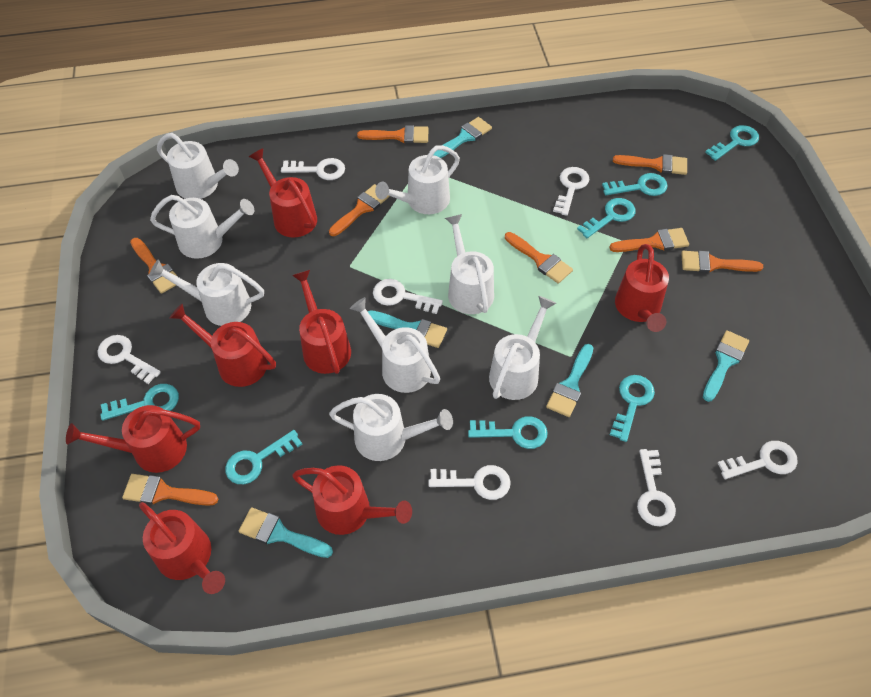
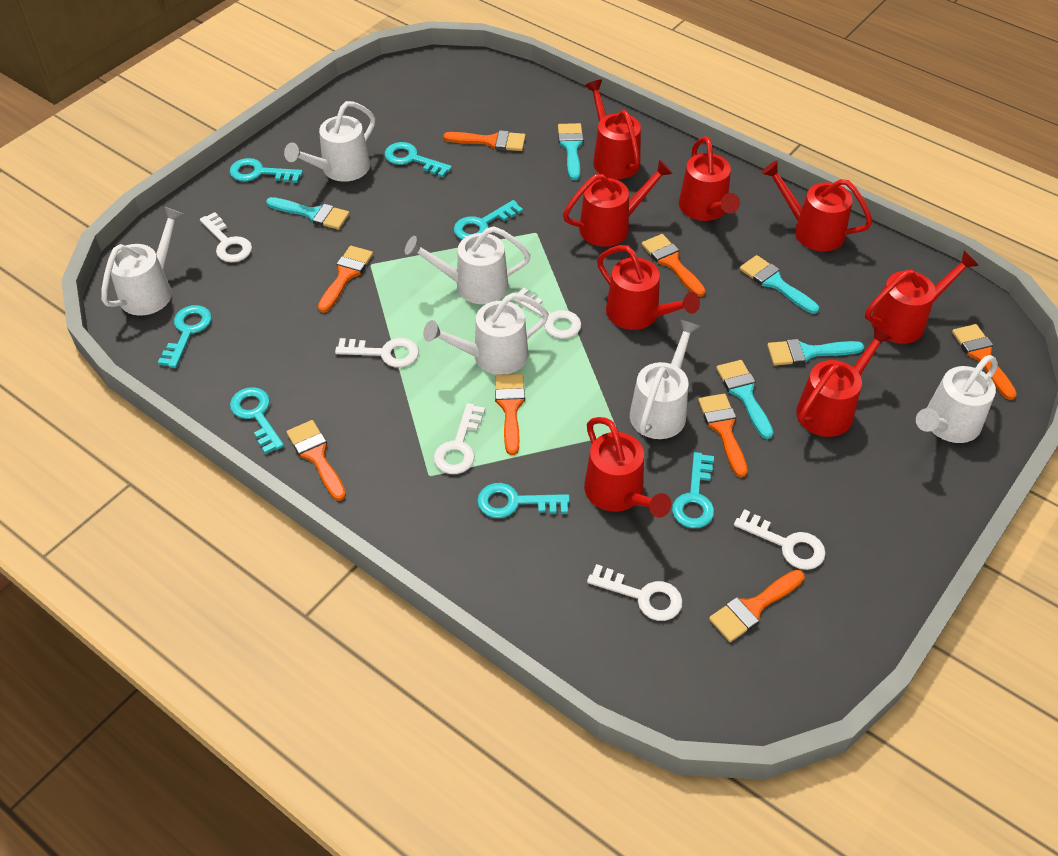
red watering can: 7 -> 8
white key: 7 -> 6
white watering can: 8 -> 6

